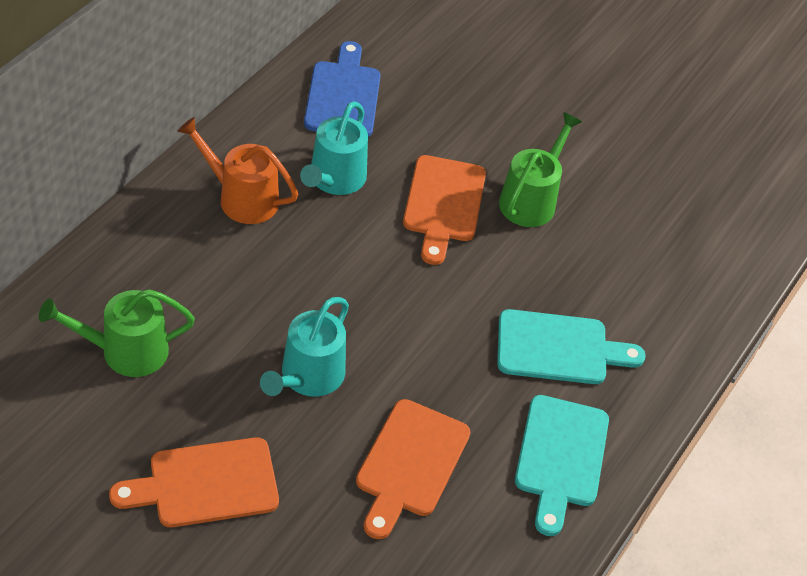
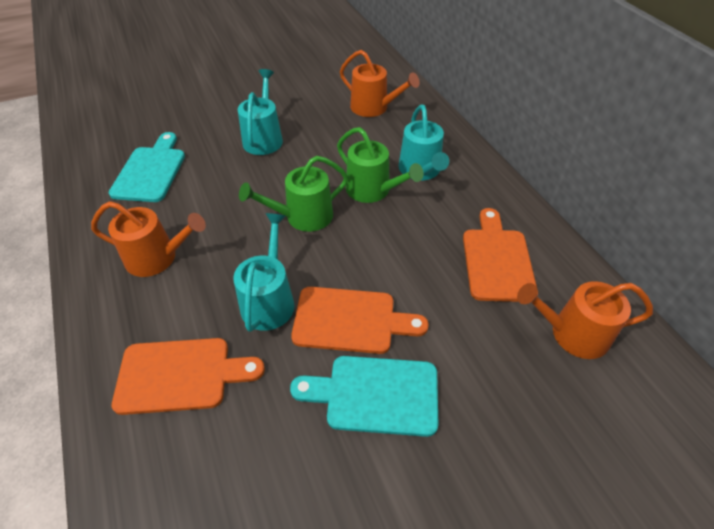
blue cutting board: 1 -> 0
orange watering can: 1 -> 3
turquoise watering can: 2 -> 3

